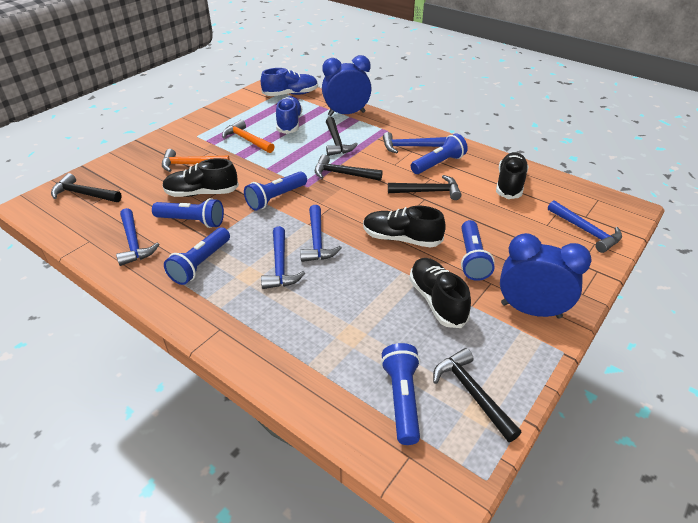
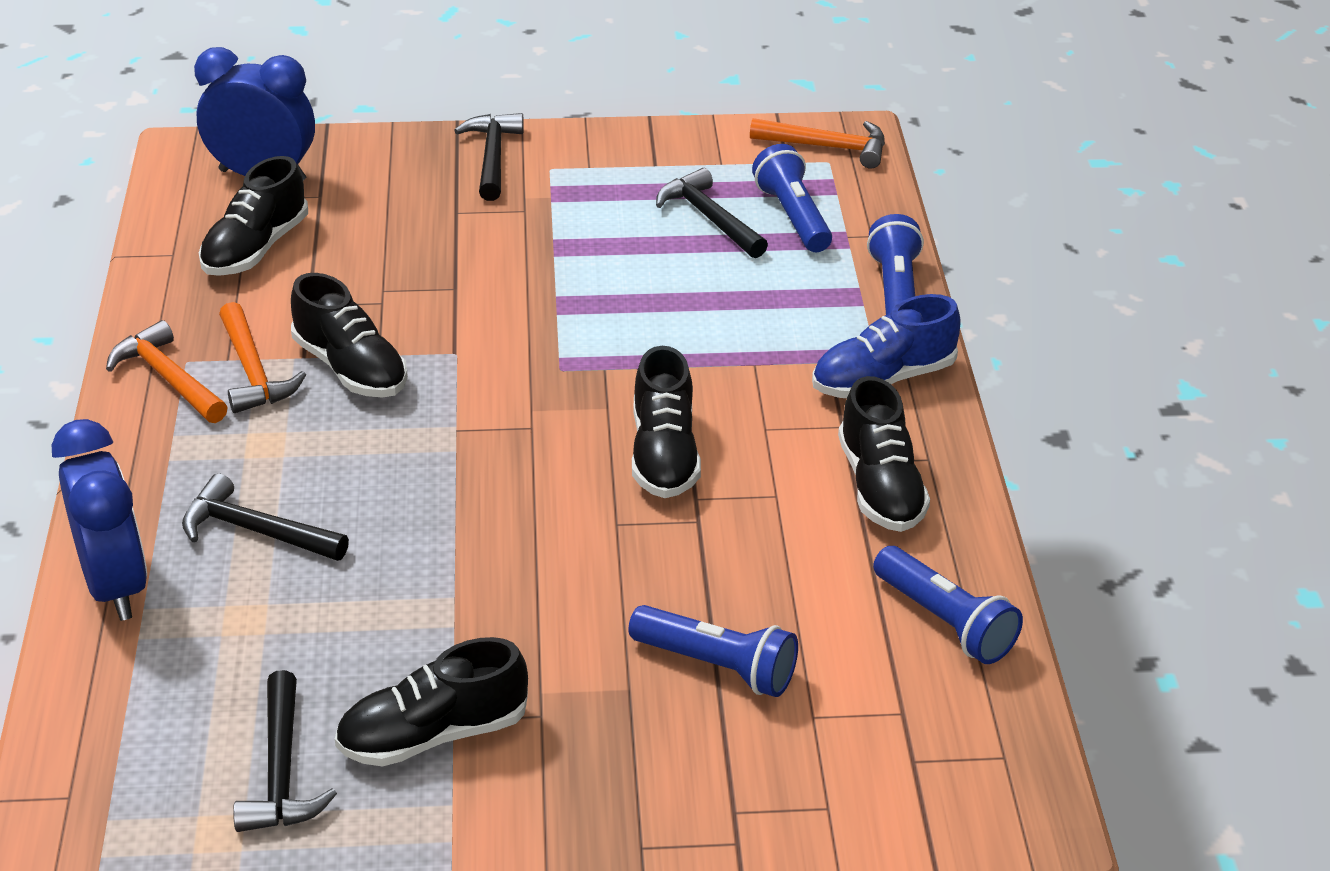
black hammer: 5 -> 4
black shoe: 4 -> 5
blue flashlight: 6 -> 4
blue hammer: 5 -> 0
blue shoe: 2 -> 1
orange hammer: 2 -> 3

